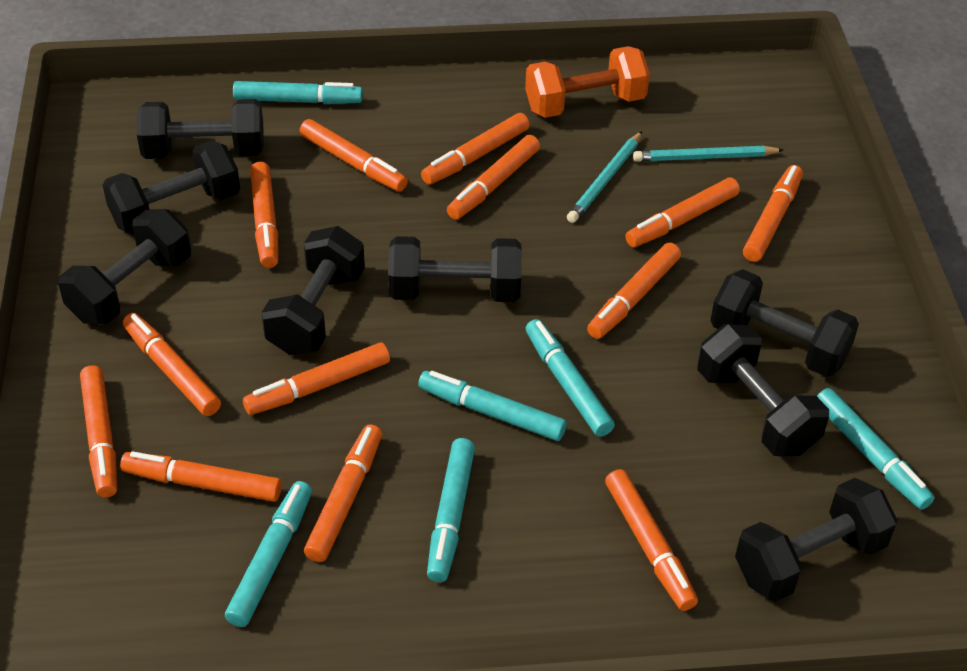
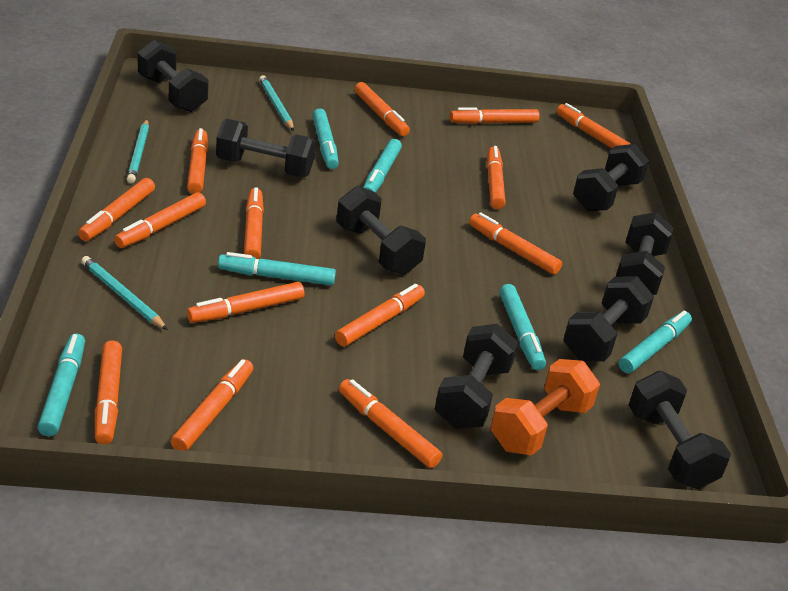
orange marker: 13 -> 14
turquoise pencil: 2 -> 3

